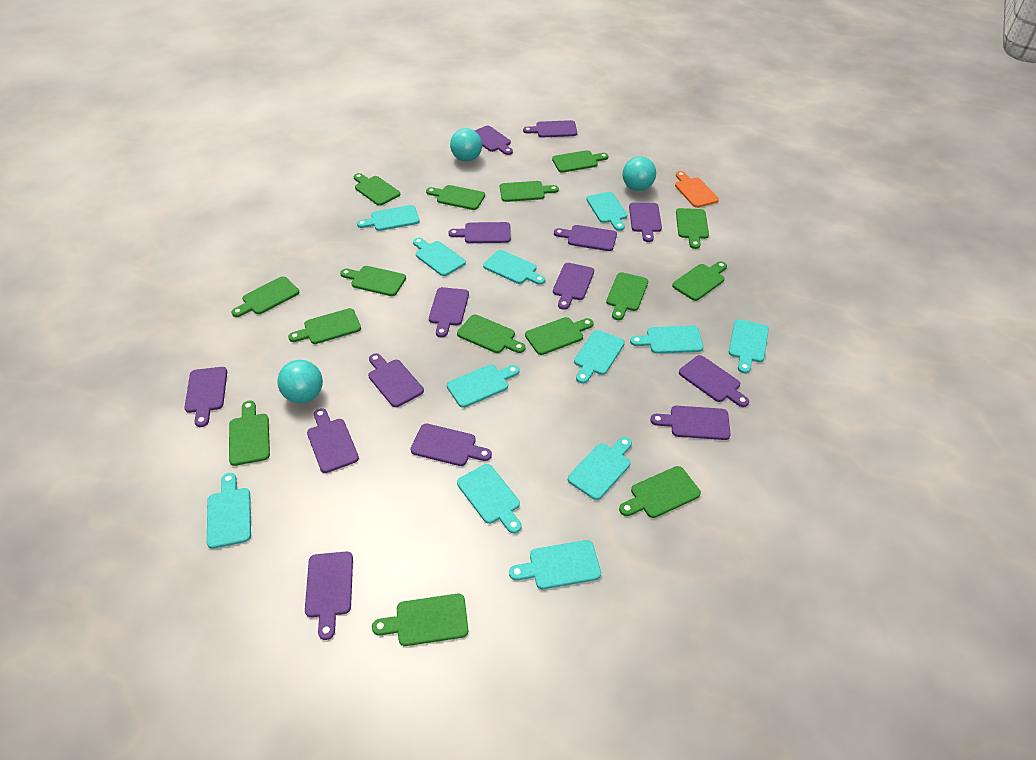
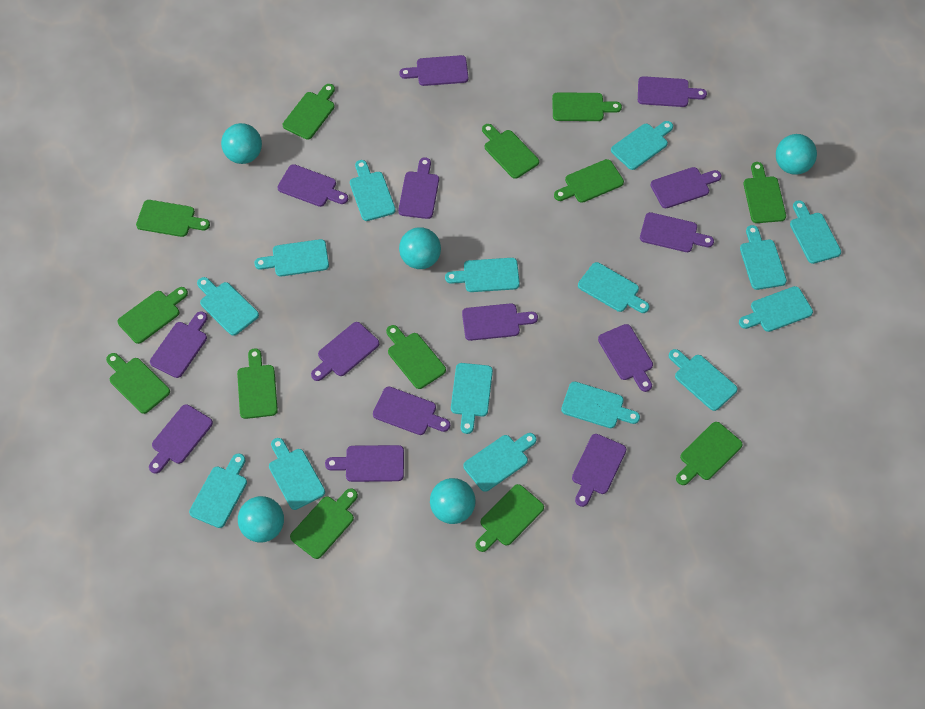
green cutting board: 15 -> 13
orange cutting board: 1 -> 0
turquoise ball: 3 -> 5
turquoise cutting board: 12 -> 15

